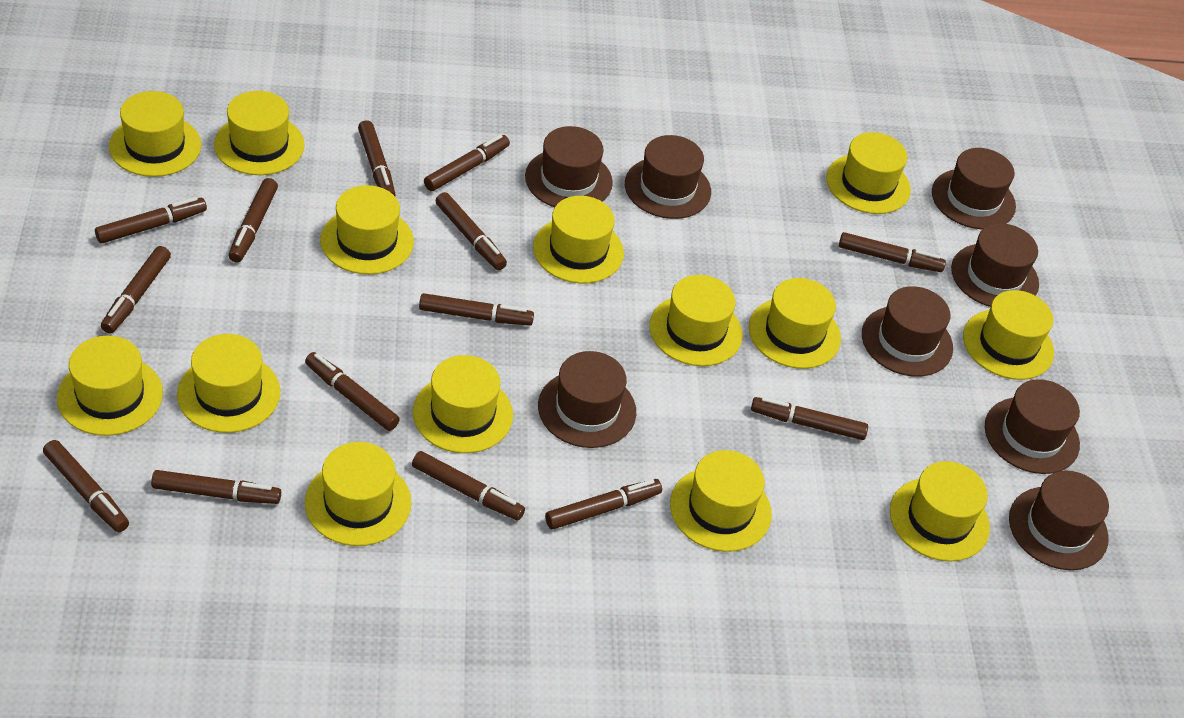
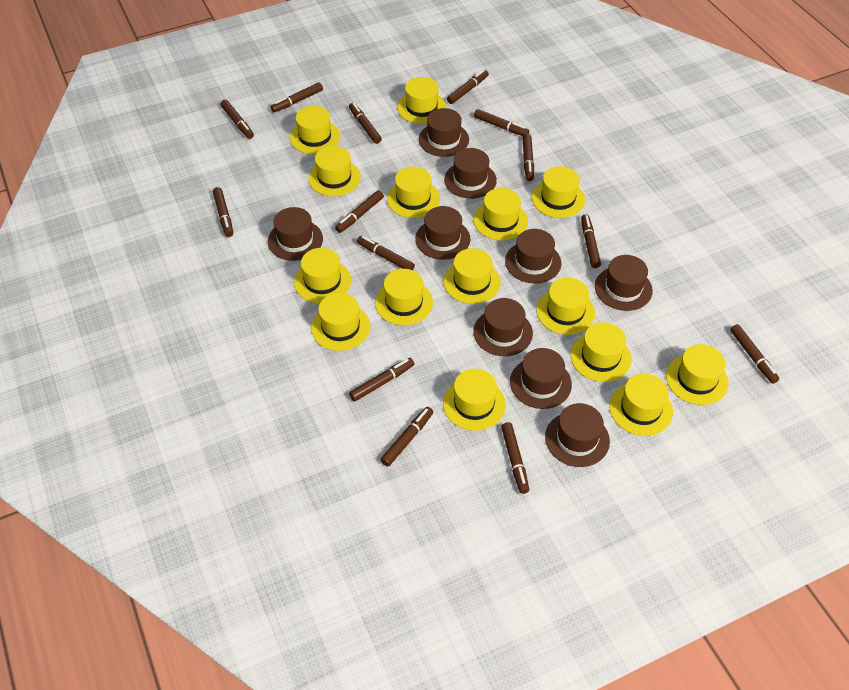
brown hat: 8 -> 9
yellow hat: 14 -> 15

